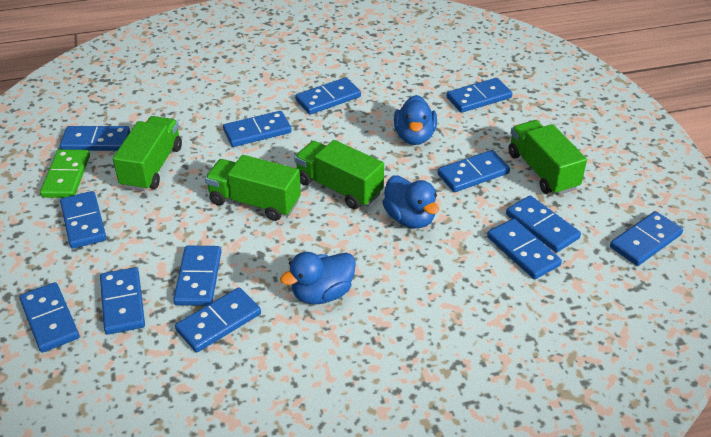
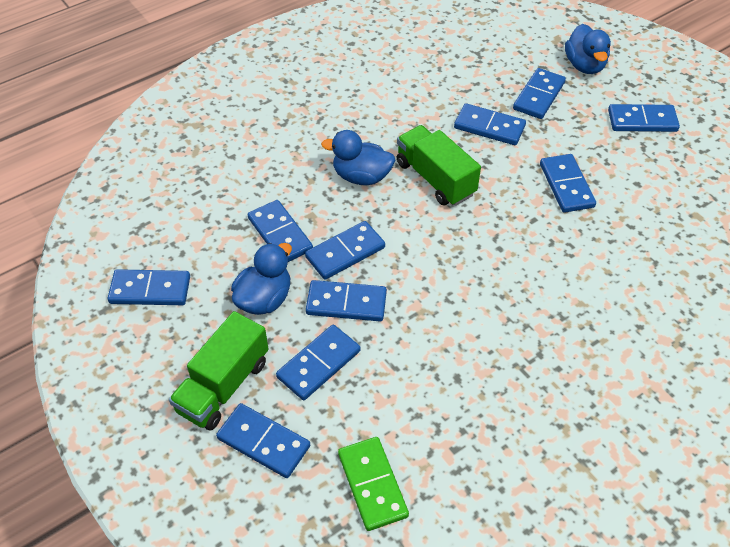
blue domino: 13 -> 10
green truck: 4 -> 2

